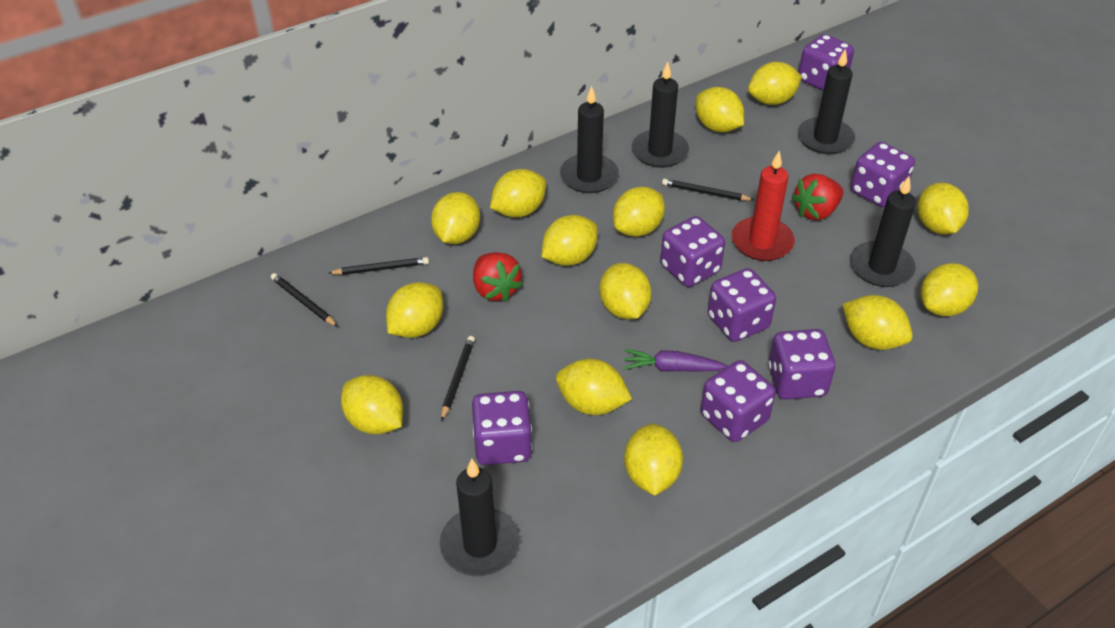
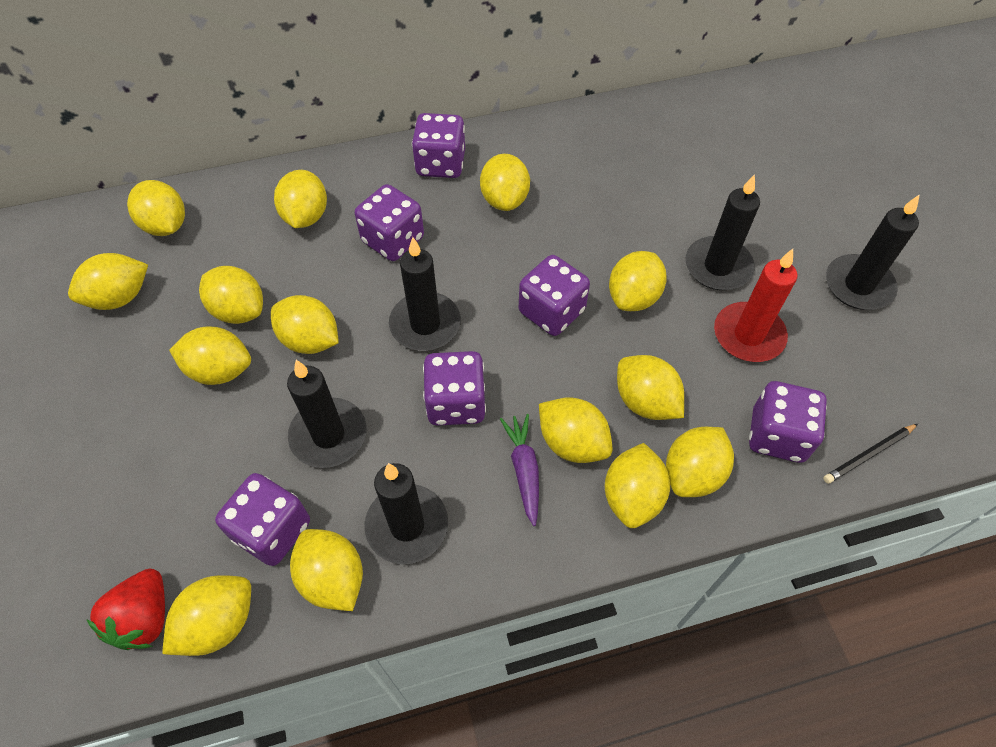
black pencil: 4 -> 1
purple dice: 7 -> 6
red strawberry: 2 -> 1

